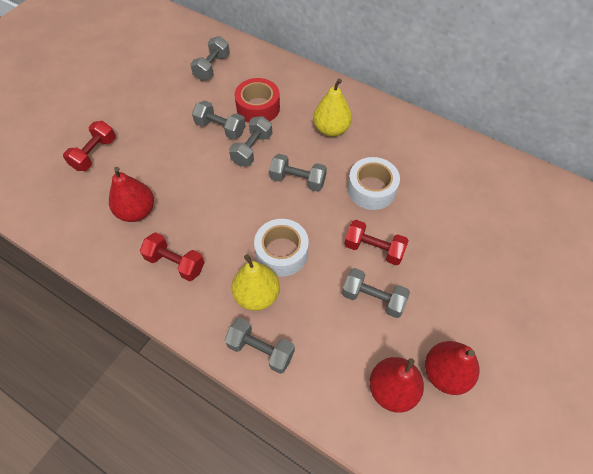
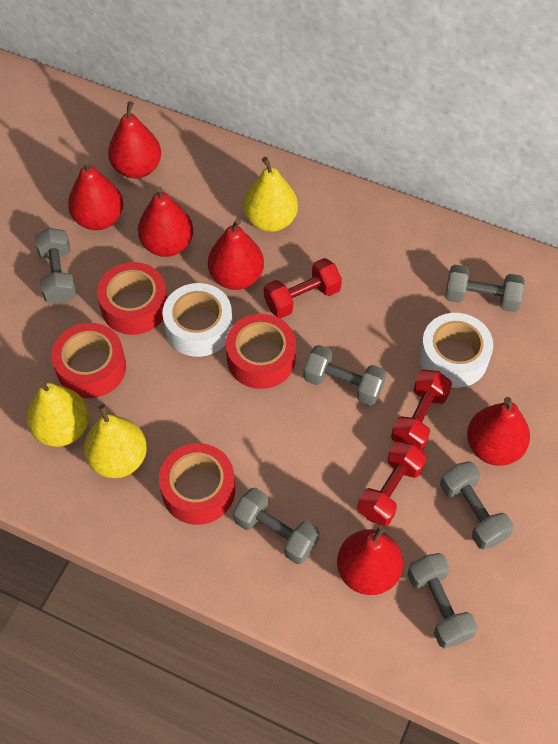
red pear: 3 -> 6
red tape: 1 -> 4
yellow pear: 2 -> 3

